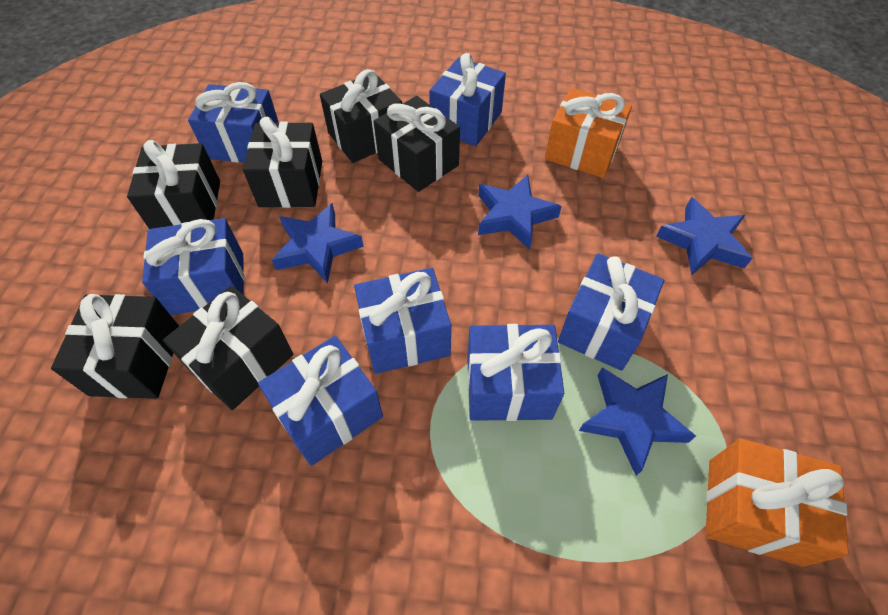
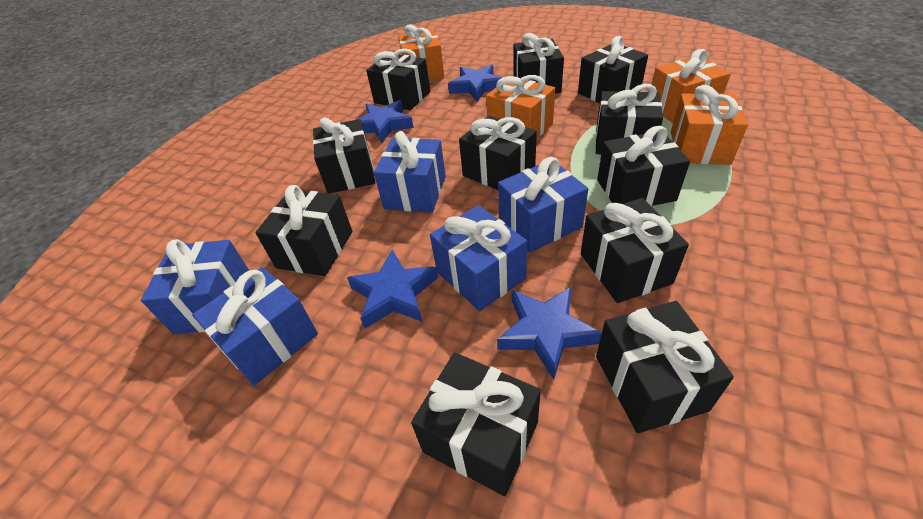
black gift: 6 -> 11
blue gift: 7 -> 5
orange gift: 2 -> 4

